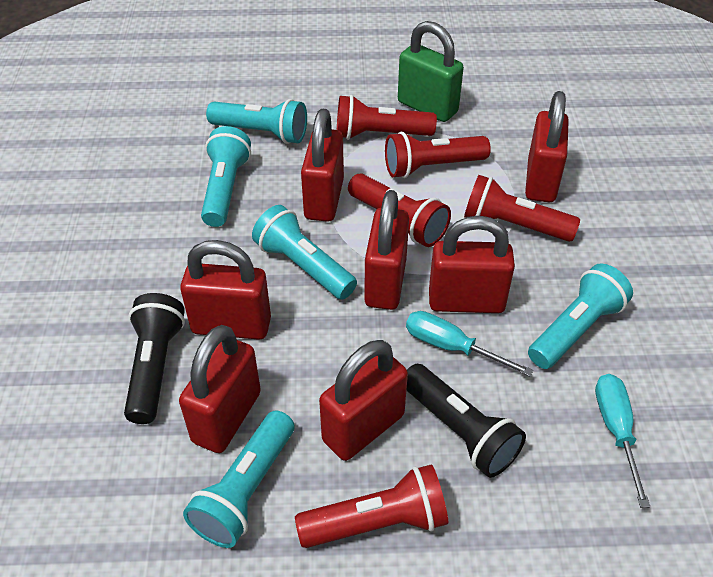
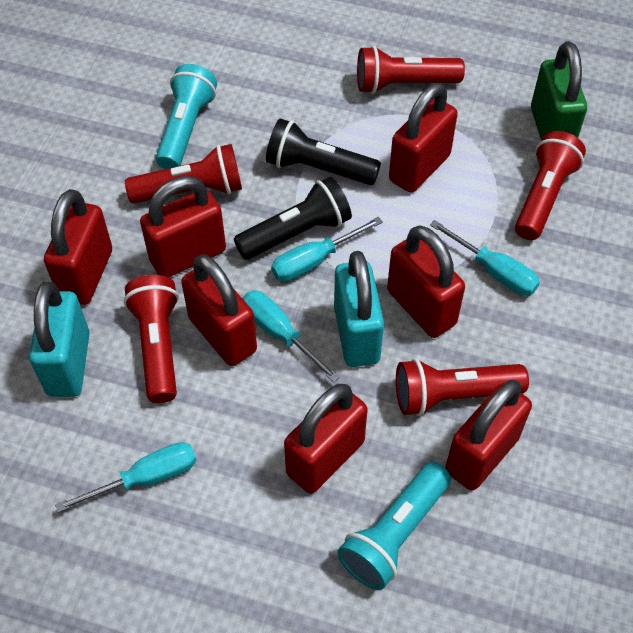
turquoise flashlight: 5 -> 2
turquoise padlock: 0 -> 2
turquoise screwdriver: 2 -> 4

